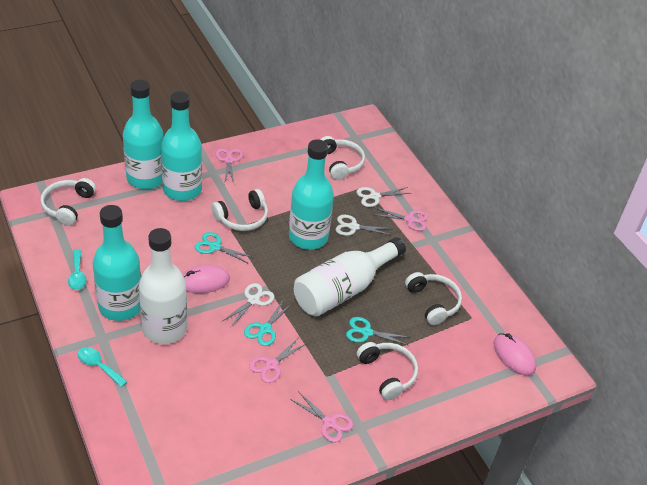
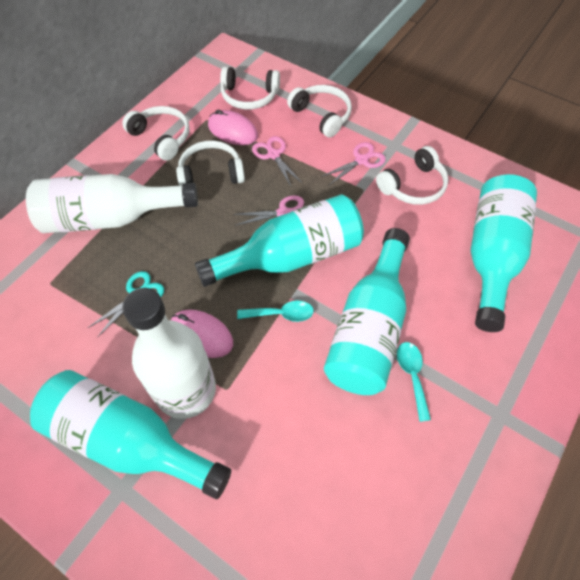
pink scissors: 4 -> 3
turquoise scissors: 3 -> 1
white scissors: 3 -> 0

